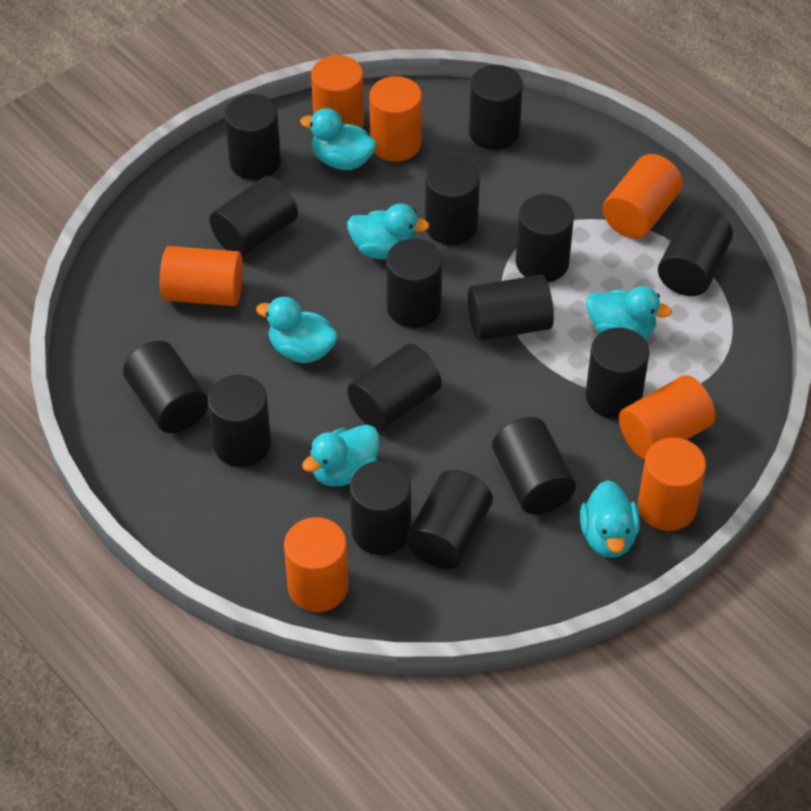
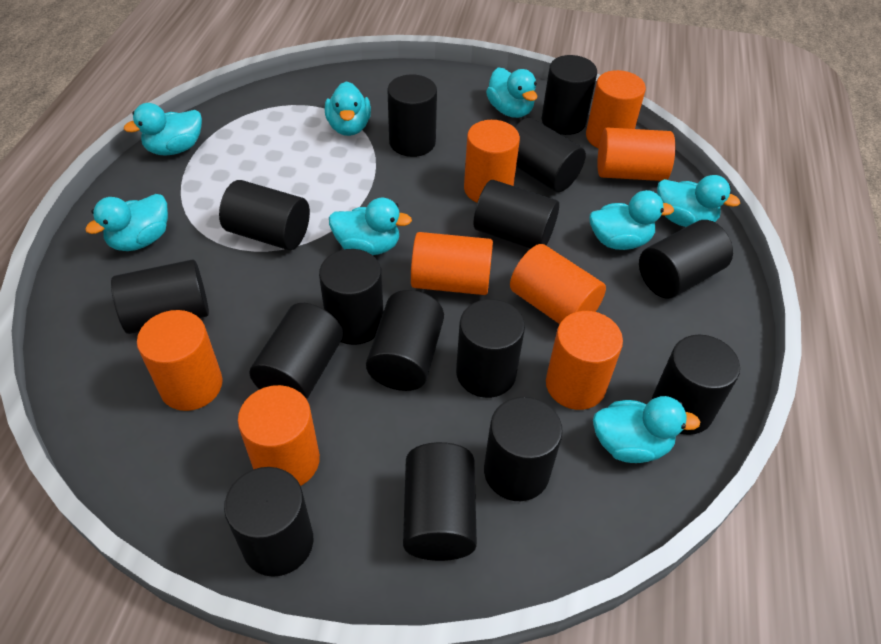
orange cylinder: 7 -> 8
turquoise duck: 6 -> 8

